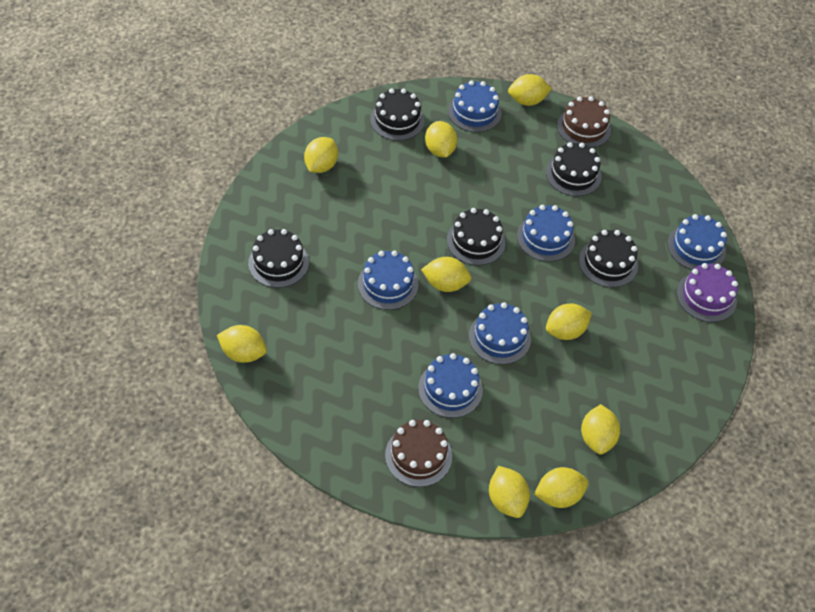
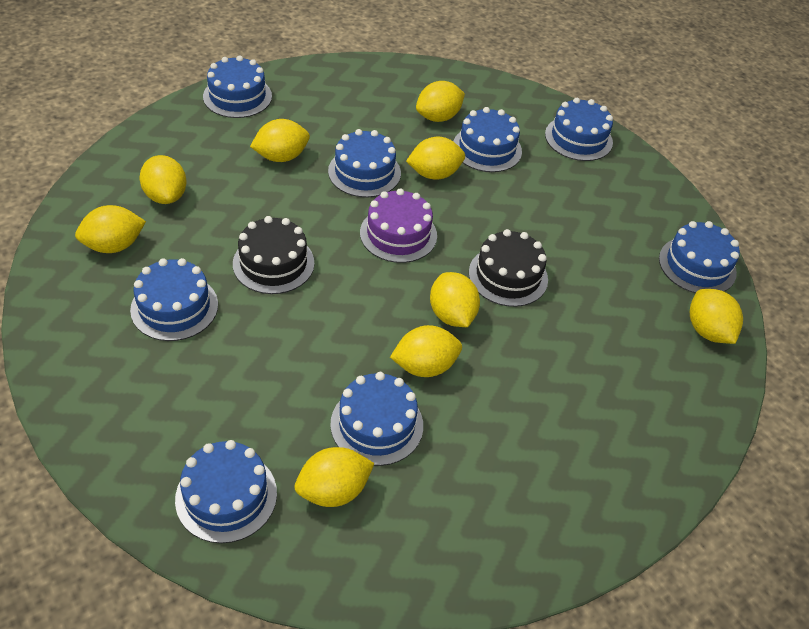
black cake: 5 -> 2
blue cake: 6 -> 8
brown cake: 2 -> 0

